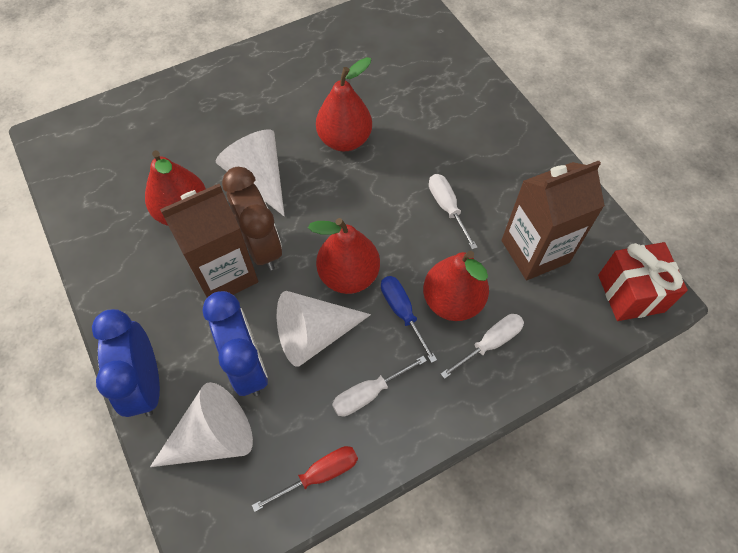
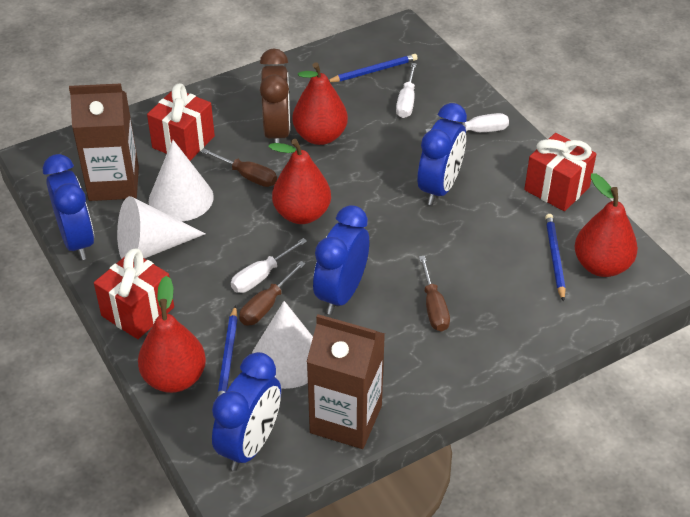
blue clock: 2 -> 4
blue pencil: 0 -> 3
blue screwdriver: 1 -> 0
brown screwdriver: 0 -> 3
red gift: 1 -> 3
red screwdriver: 1 -> 0

